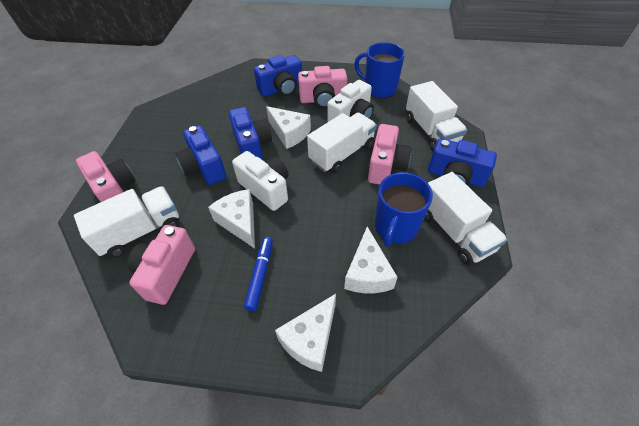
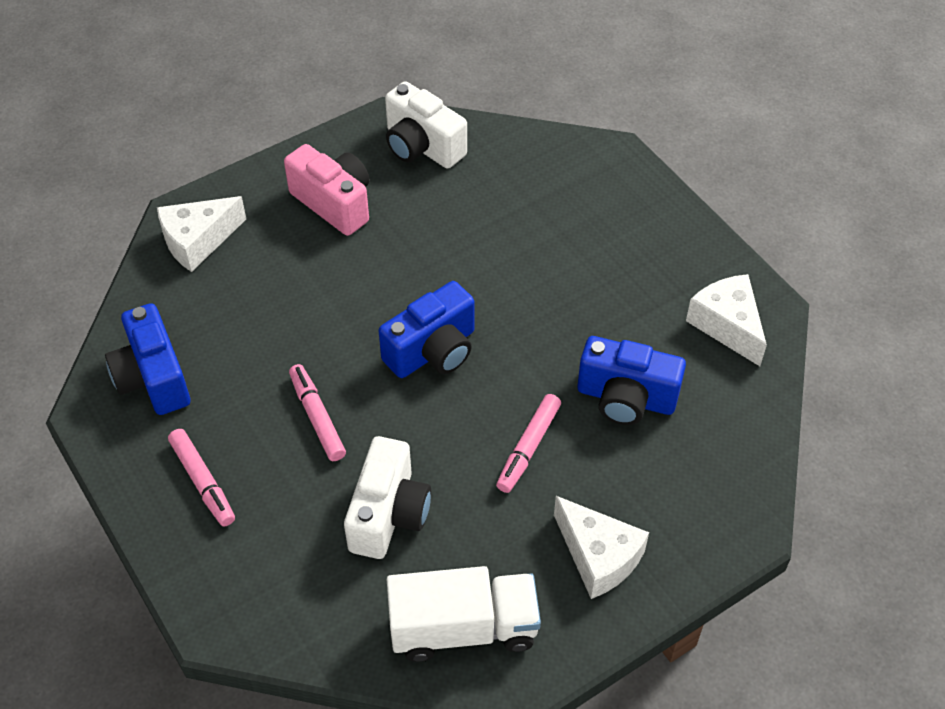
blue camera: 4 -> 3
blue marker: 1 -> 0
blue mug: 2 -> 0
pink camera: 4 -> 1
pink marker: 0 -> 3
white cheese: 4 -> 3
white truck: 4 -> 1

